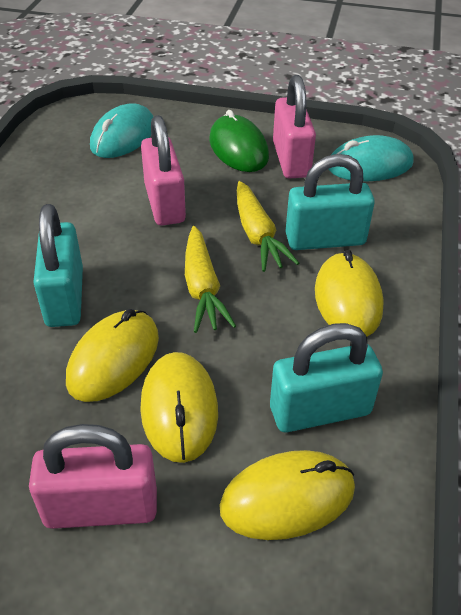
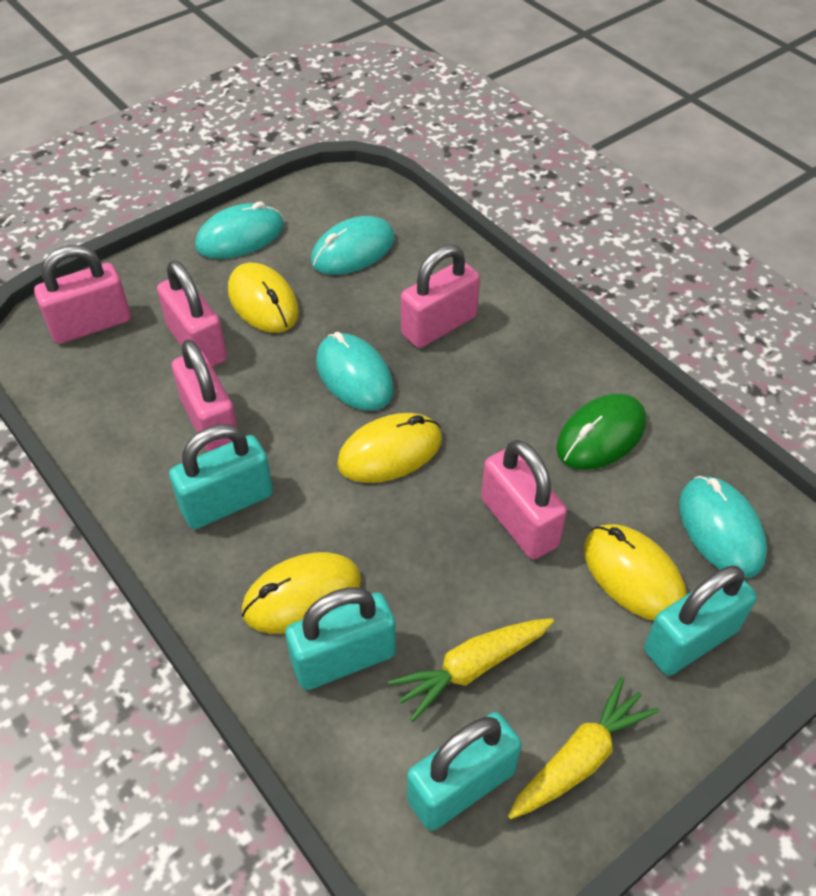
pink padlock: 3 -> 5
turquoise mouse: 2 -> 4
turquoise padlock: 3 -> 4

